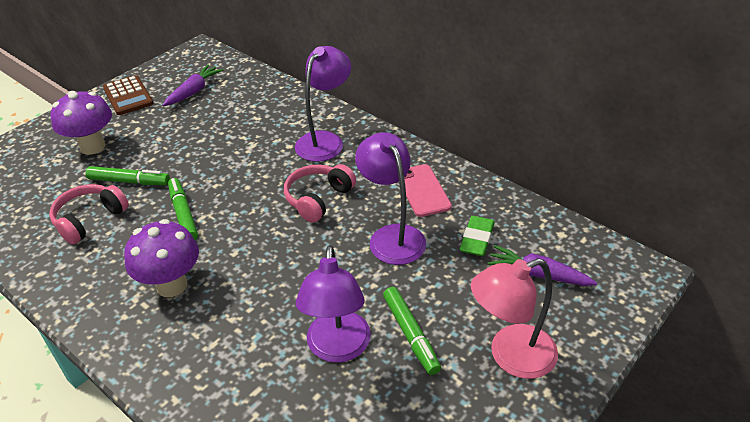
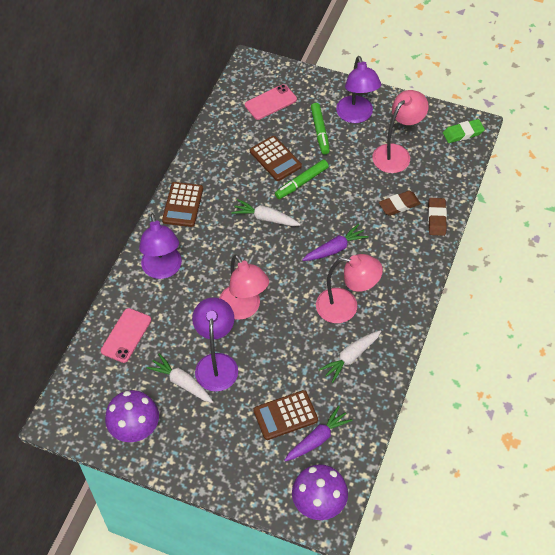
brown calculator: 1 -> 3
brown eraser: 0 -> 2
green marker: 3 -> 2
pink headphones: 2 -> 0
pink lamp: 1 -> 3
pink phone: 1 -> 2
white carrot: 0 -> 3

